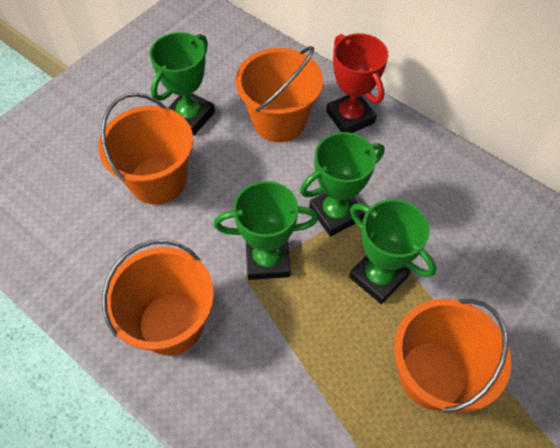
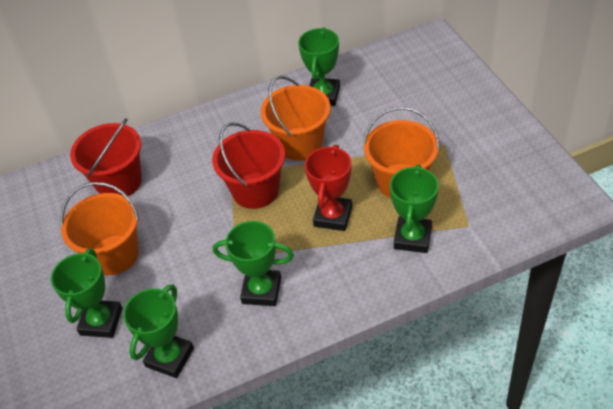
green trophy: 4 -> 5
orange bucket: 4 -> 3
red bucket: 0 -> 2

